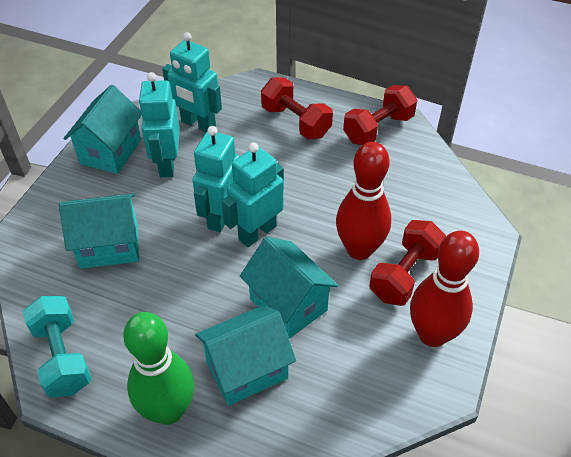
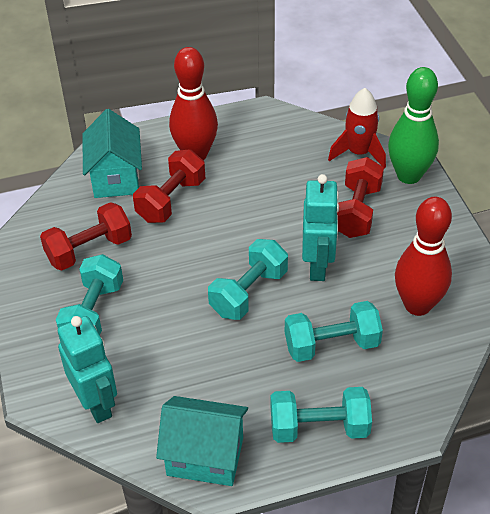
red rocket: 0 -> 1
turquoise dumbbell: 1 -> 4
turquoise house: 4 -> 2
turquoise robot: 4 -> 2

